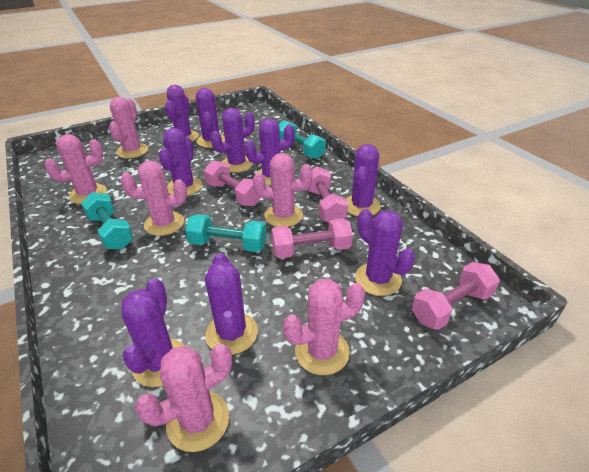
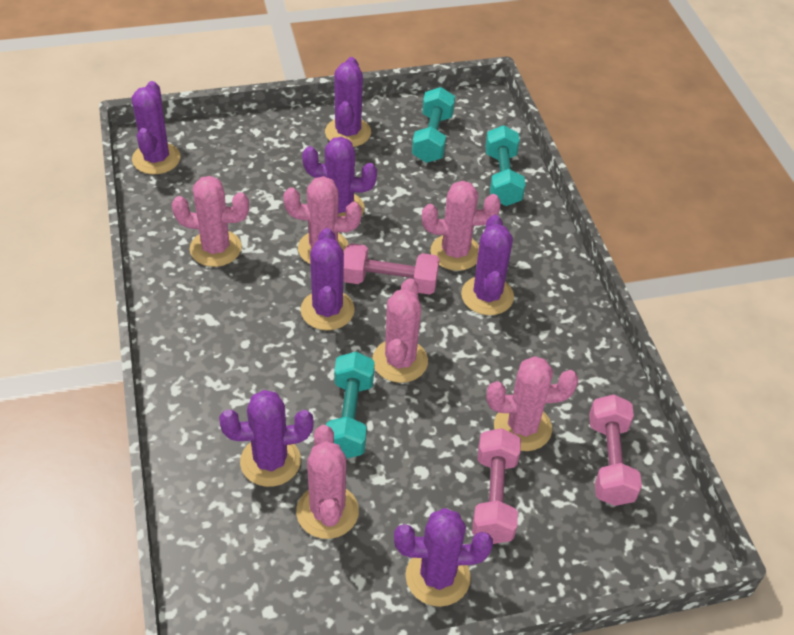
pink dumbbell: 4 -> 3
purple cactus: 9 -> 7

